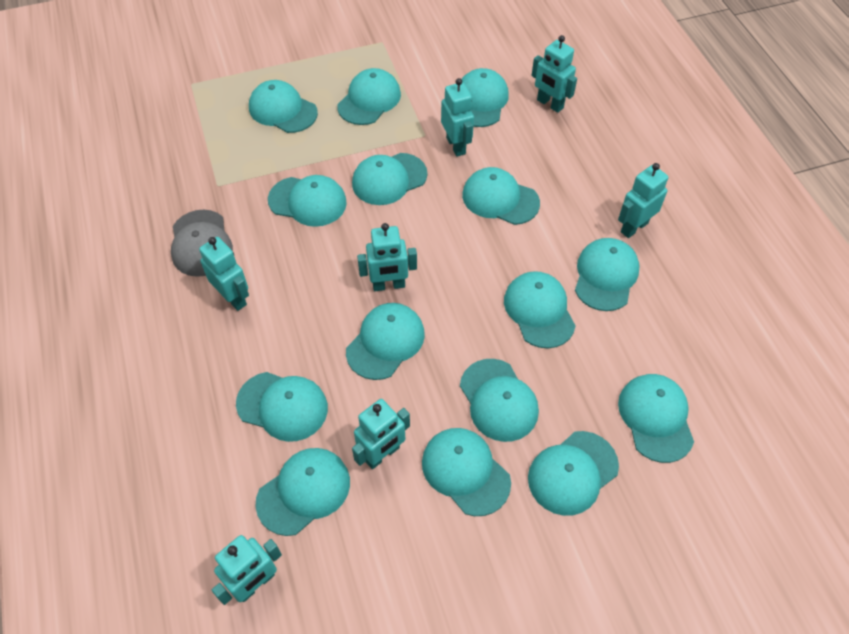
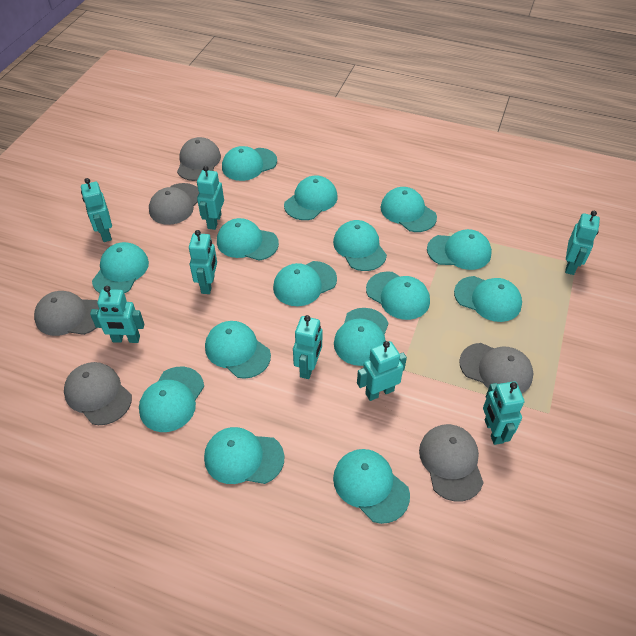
grey cap: 1 -> 6
turquoise robot: 7 -> 8

